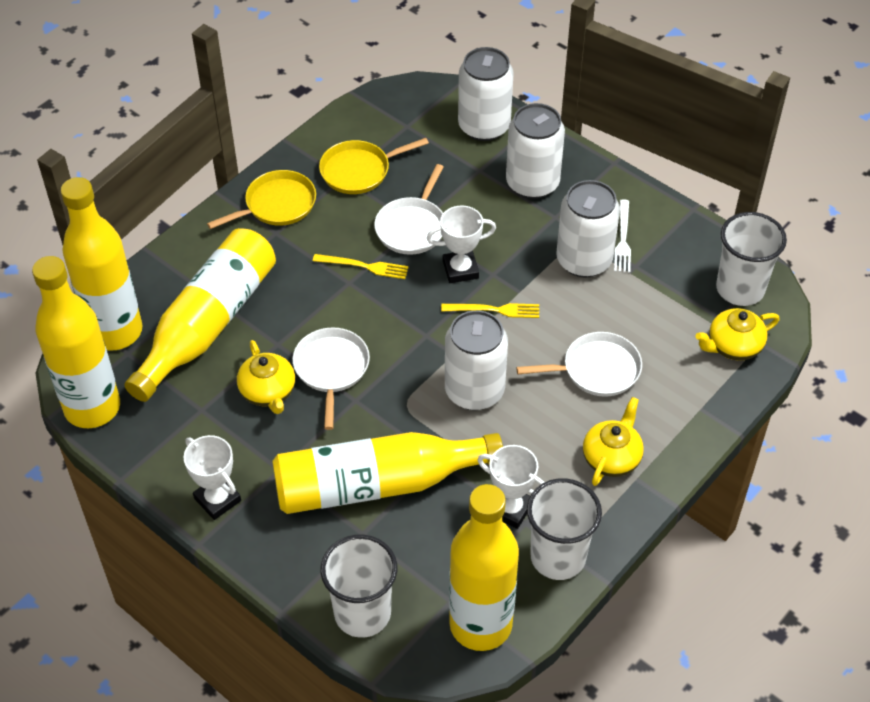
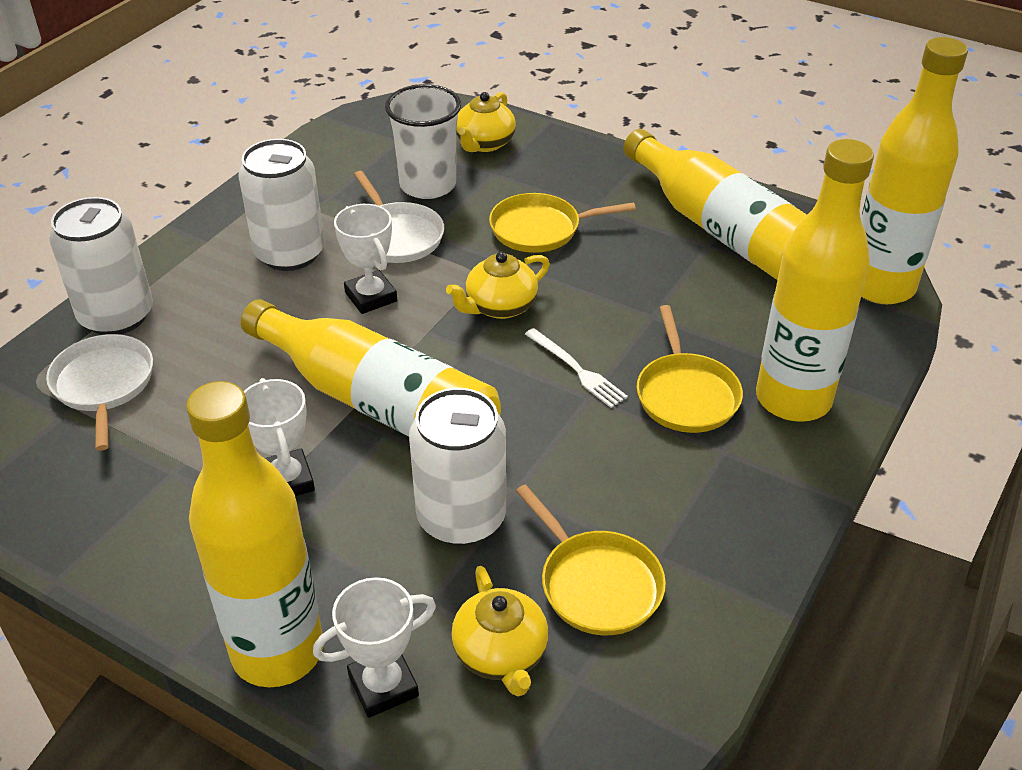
white can: 4 -> 3
white cup: 3 -> 1
white pan: 3 -> 2
yellow fork: 2 -> 0
yellow pan: 2 -> 3

